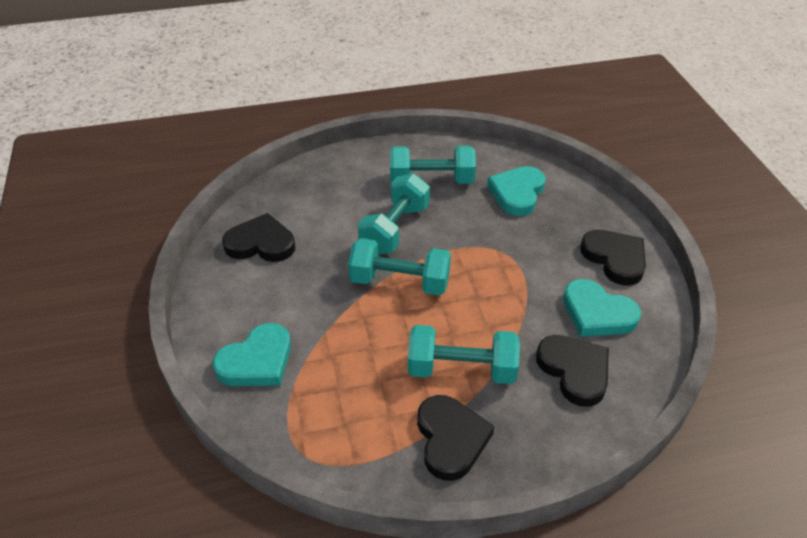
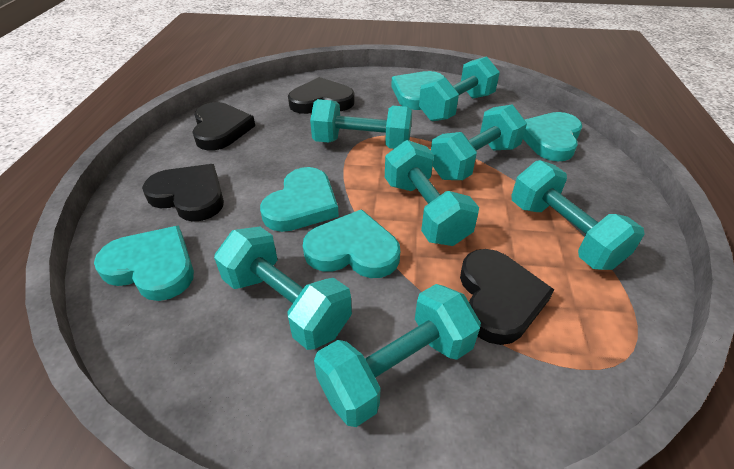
turquoise dumbbell: 4 -> 7
turquoise heart: 3 -> 5

